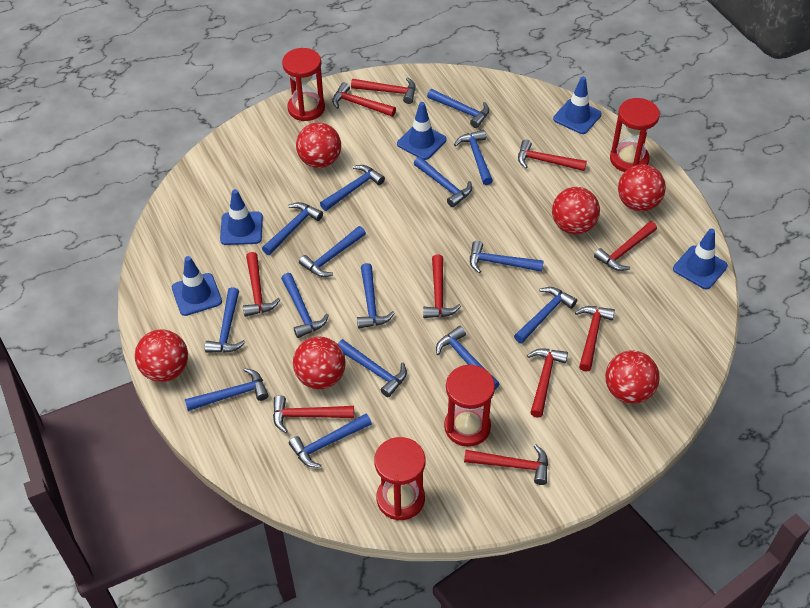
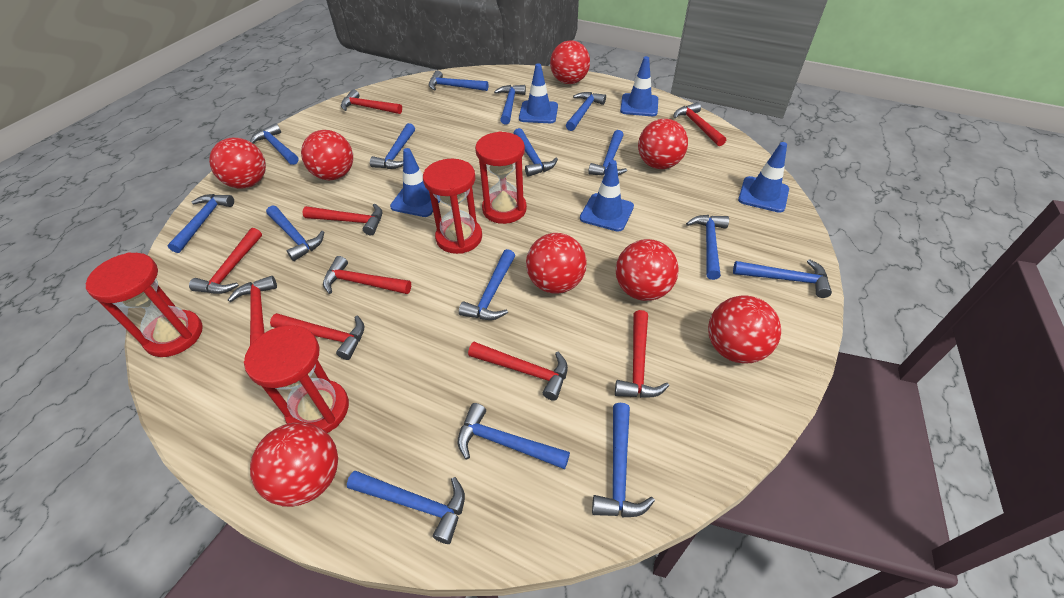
red ball: 6 -> 8
red hammer: 10 -> 9

